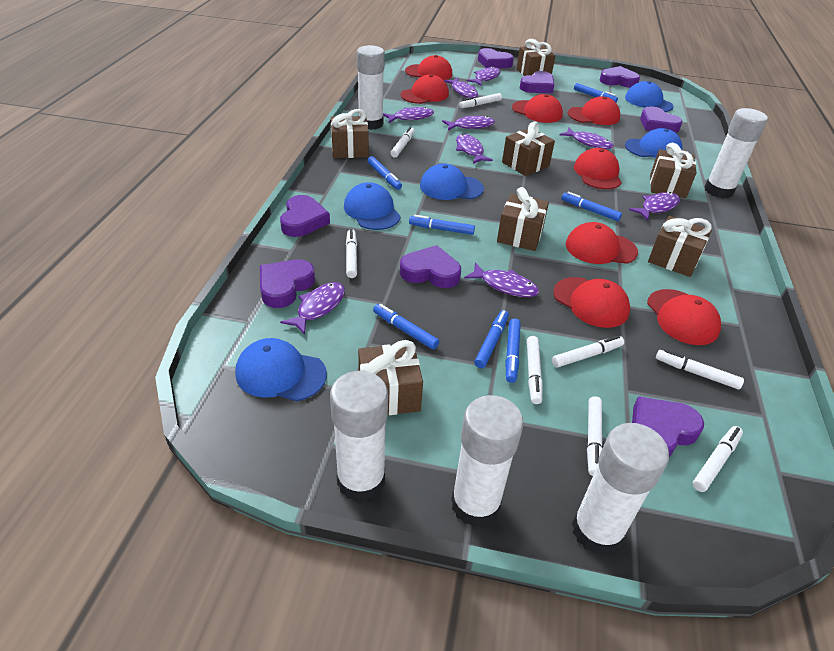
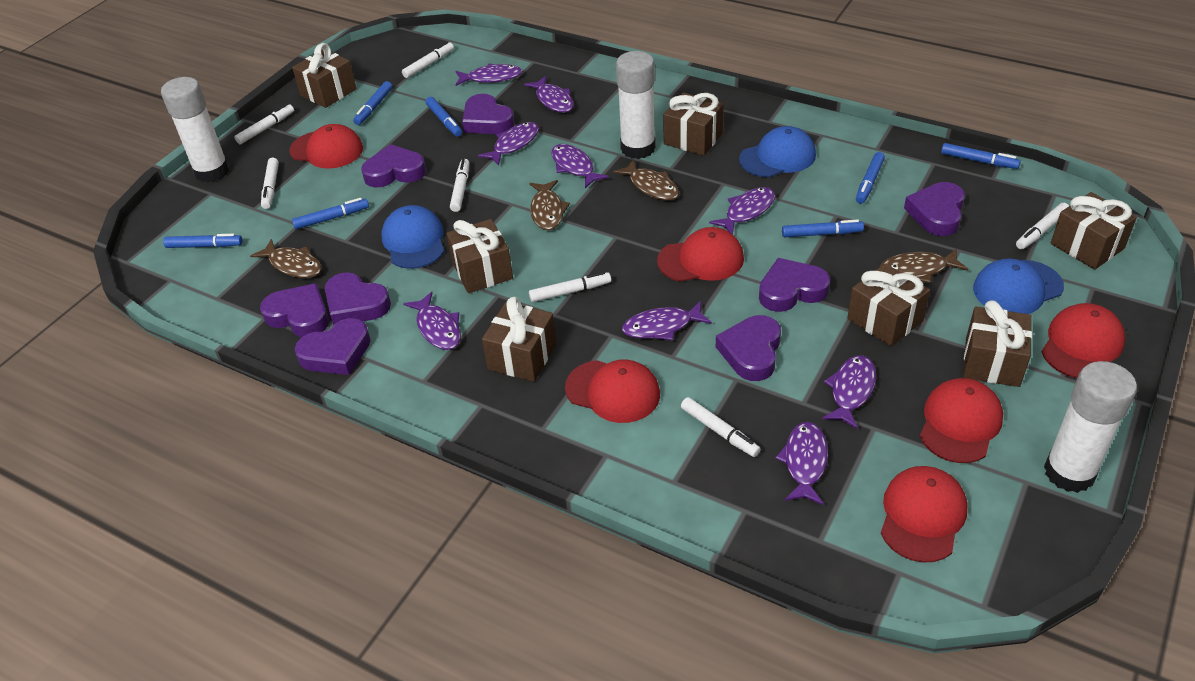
blue cap: 5 -> 3
brown fish: 0 -> 4
red cap: 8 -> 6
white glue stick: 5 -> 3
white marker: 8 -> 7

